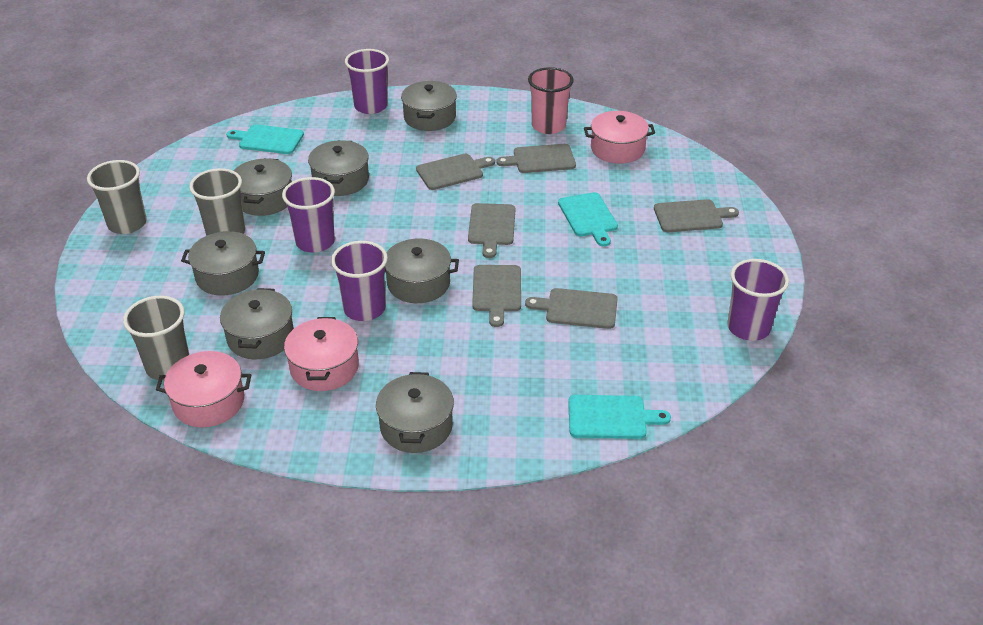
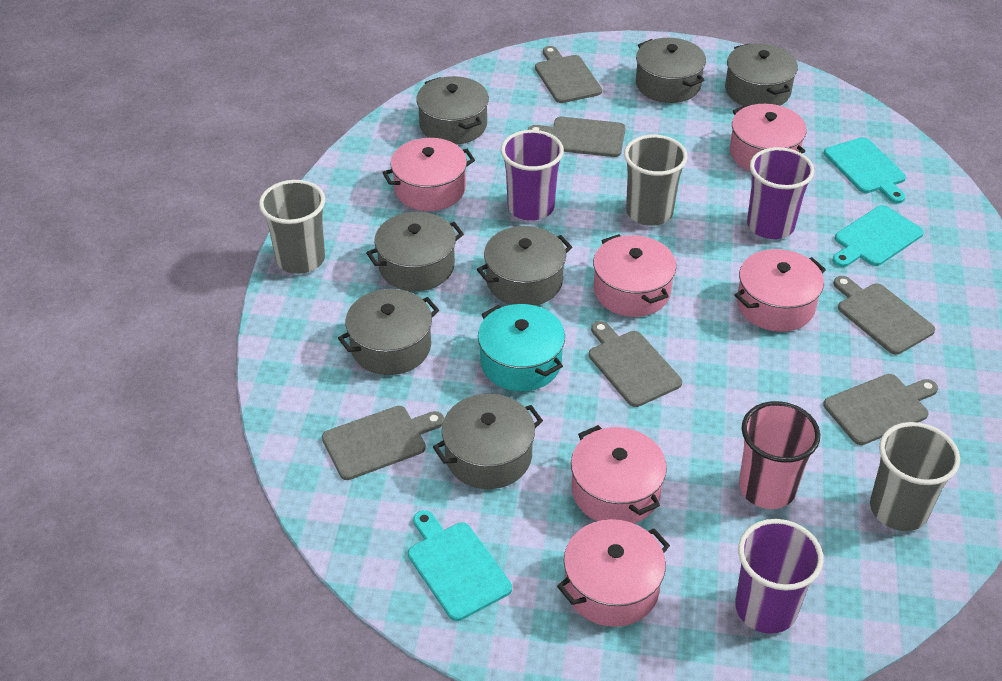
pink pot: 3 -> 6
purple cup: 4 -> 3
turquoise pot: 0 -> 1

